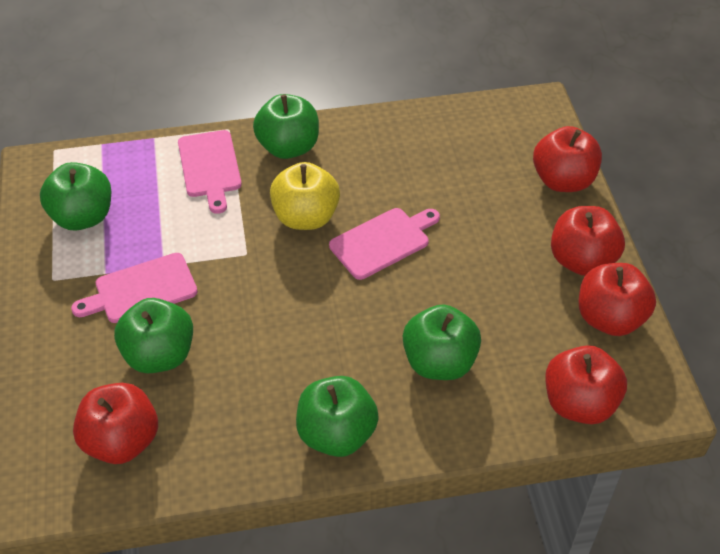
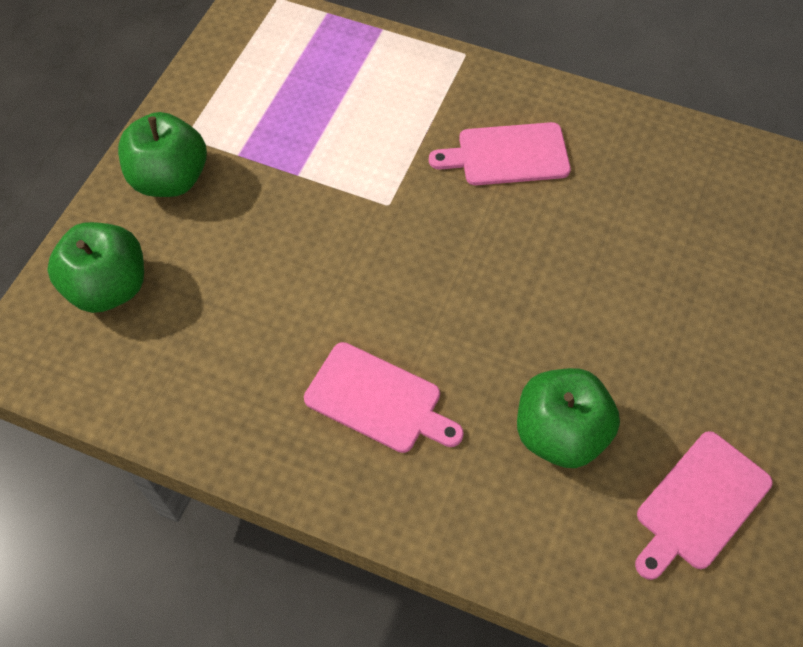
green apple: 5 -> 3
red apple: 5 -> 0
yellow apple: 1 -> 0

